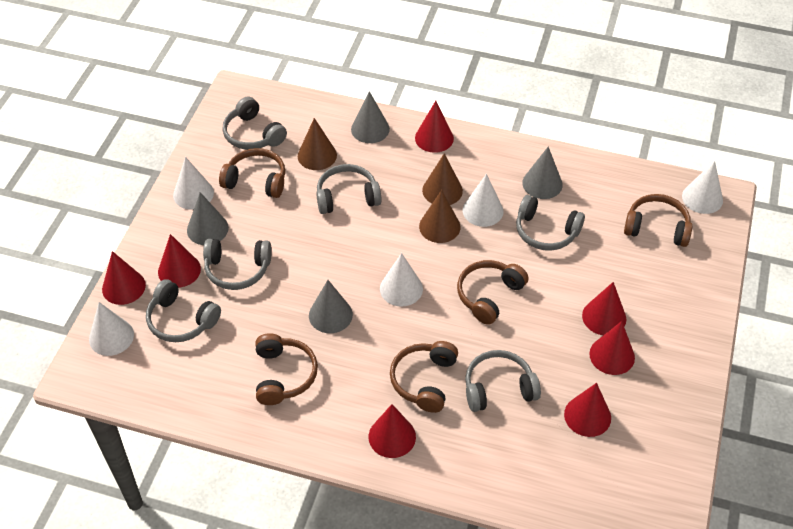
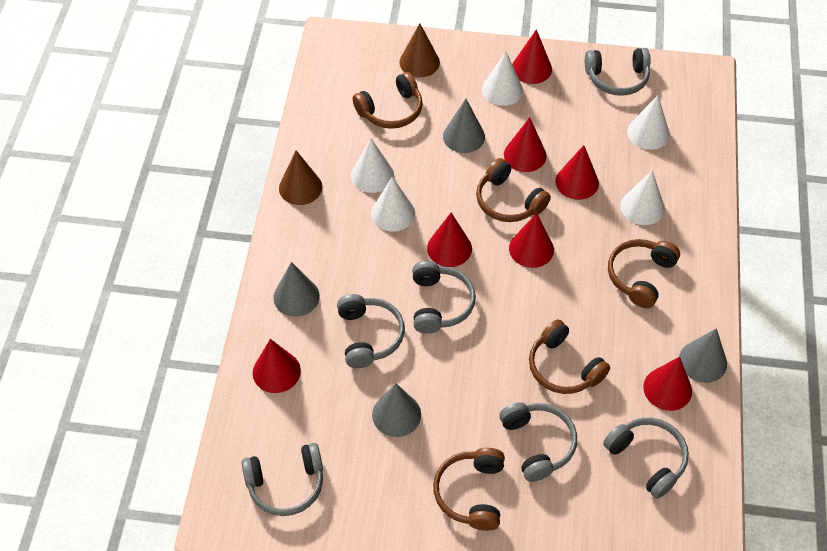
brown cone: 3 -> 2

